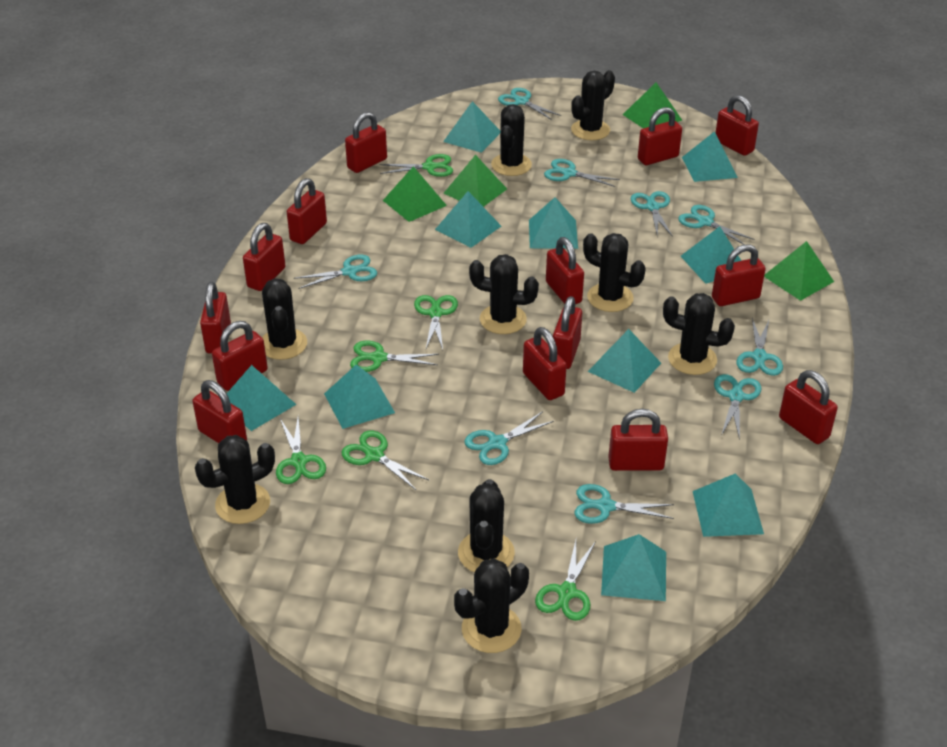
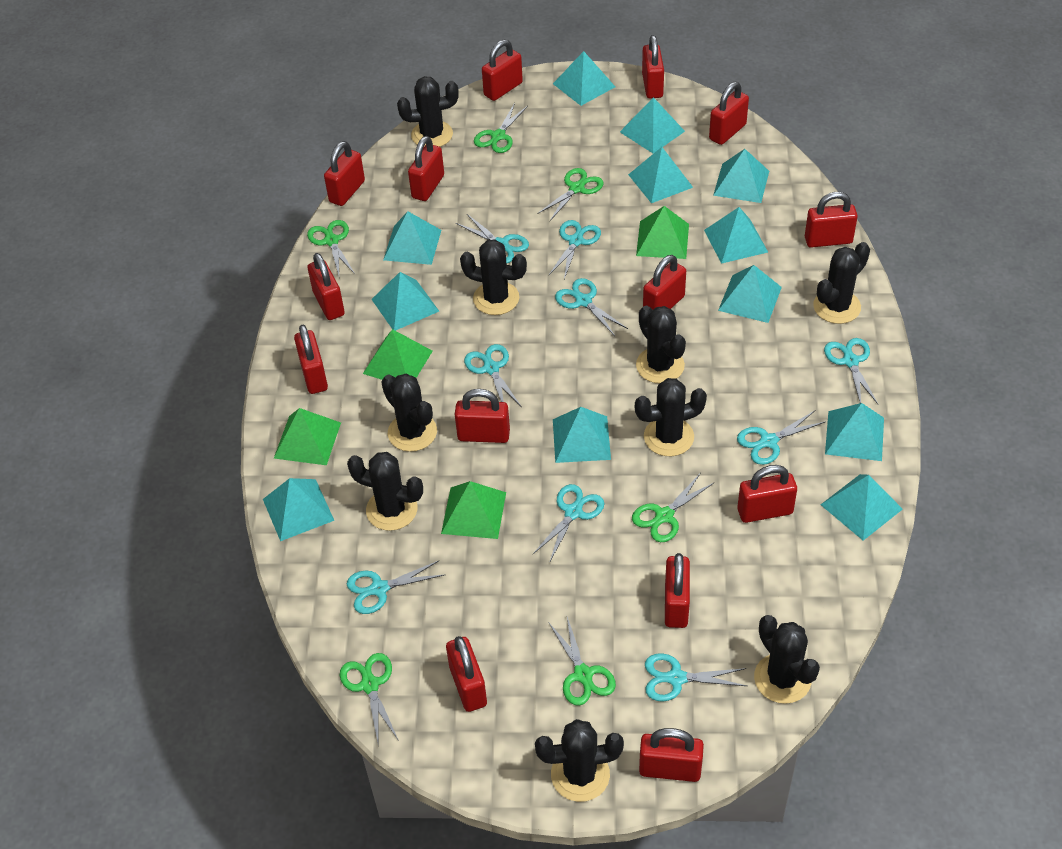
turquoise pyramid: 10 -> 12

